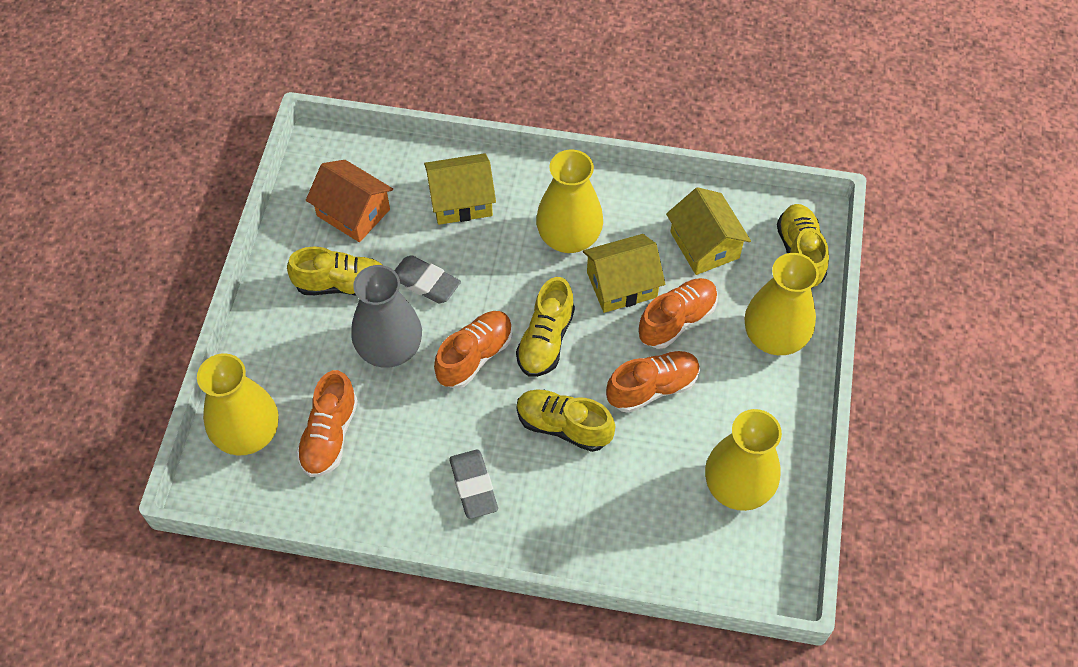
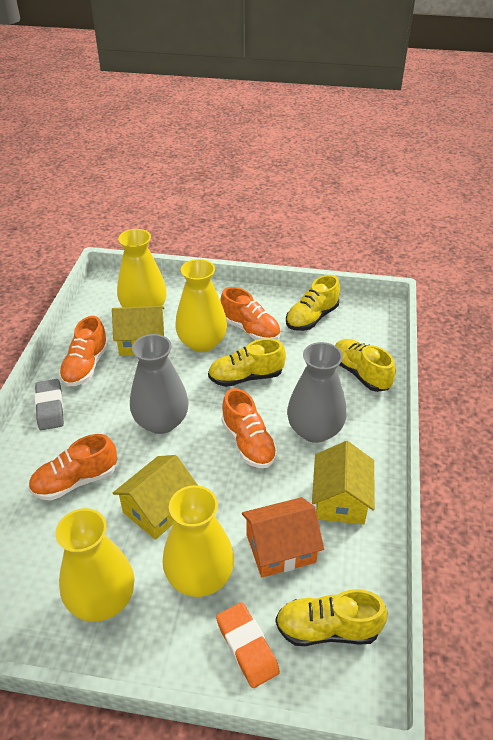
grey eraser: 2 -> 1
grey vase: 1 -> 2
orange eraser: 0 -> 1

